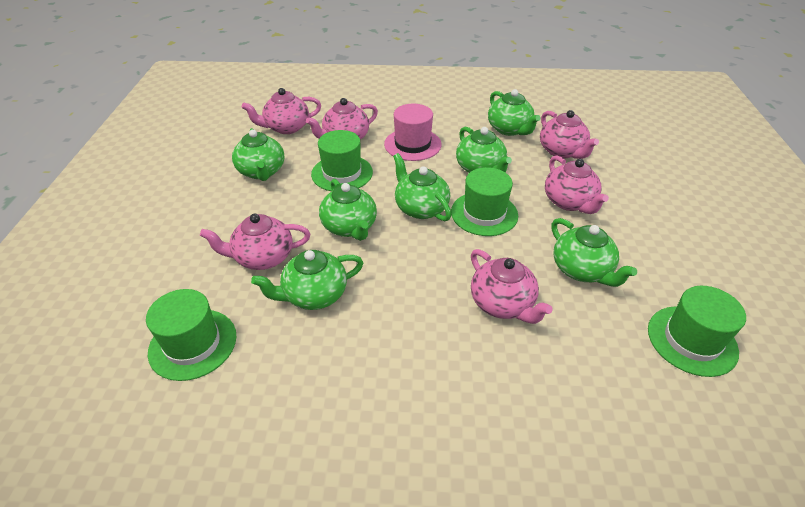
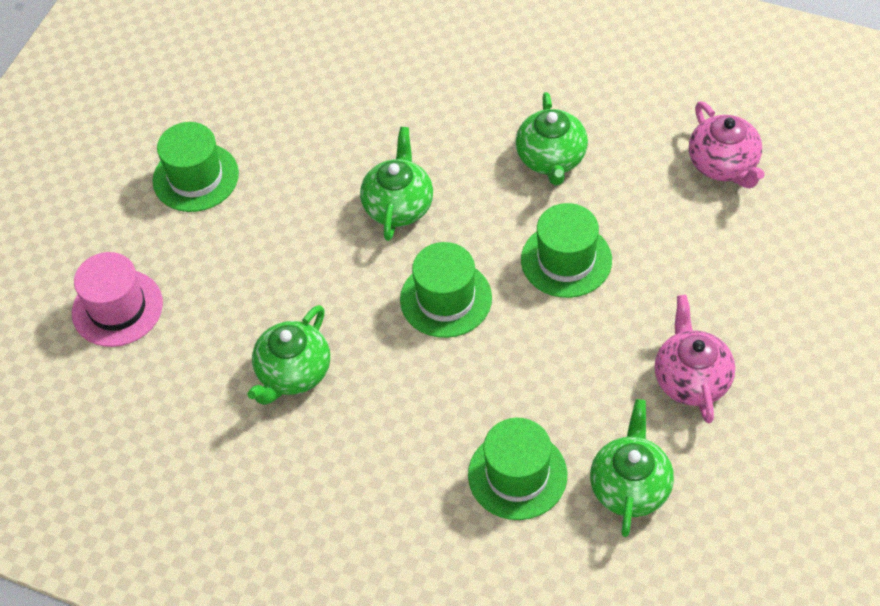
green teapot: 7 -> 4
pink teapot: 6 -> 2

